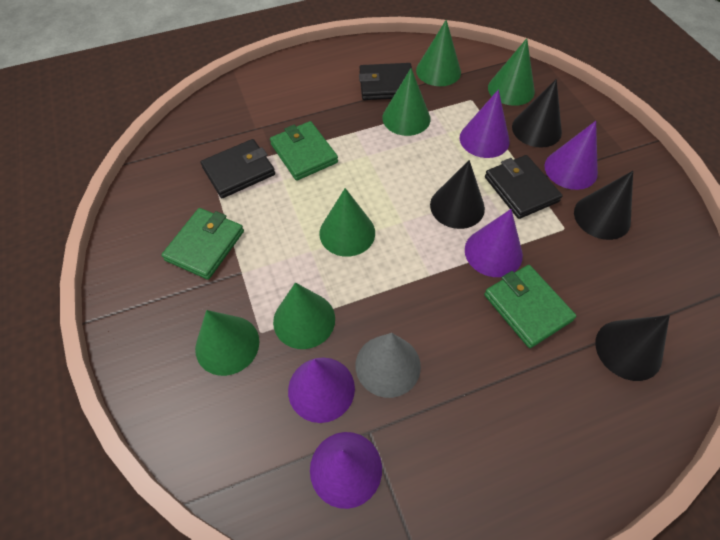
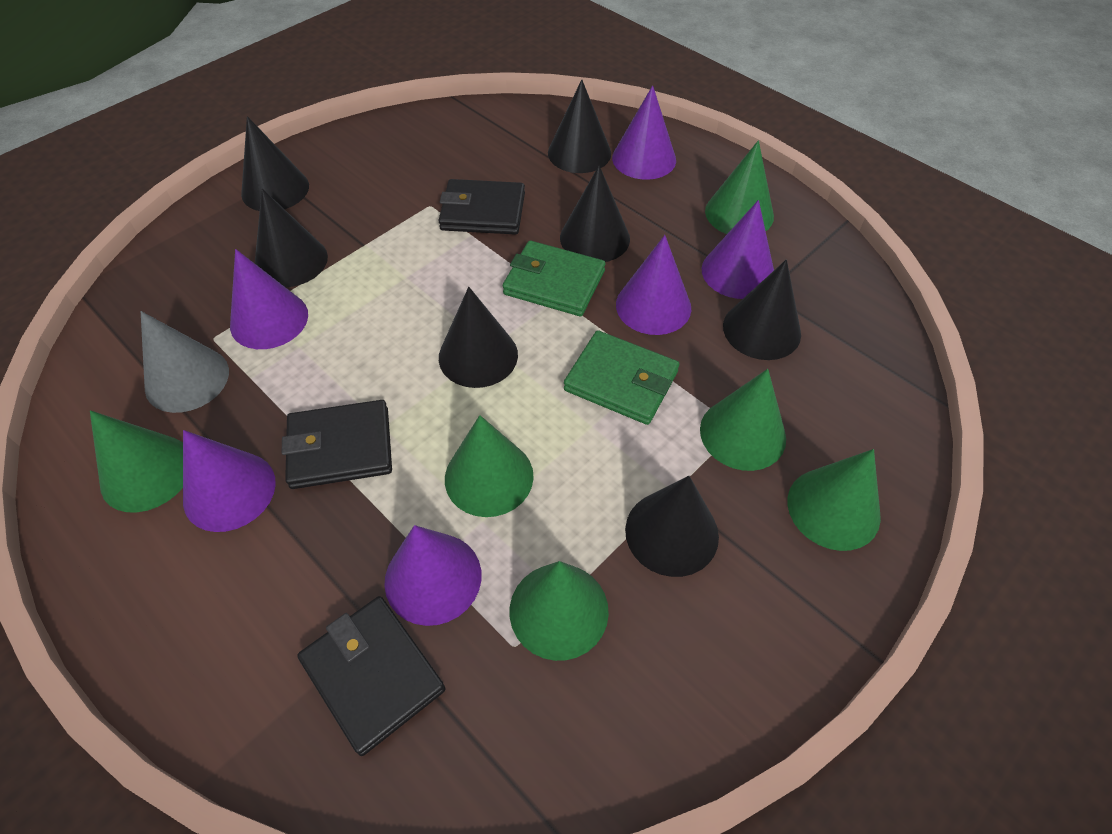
black cone: 4 -> 7
green wallet: 3 -> 2
purple cone: 5 -> 6

